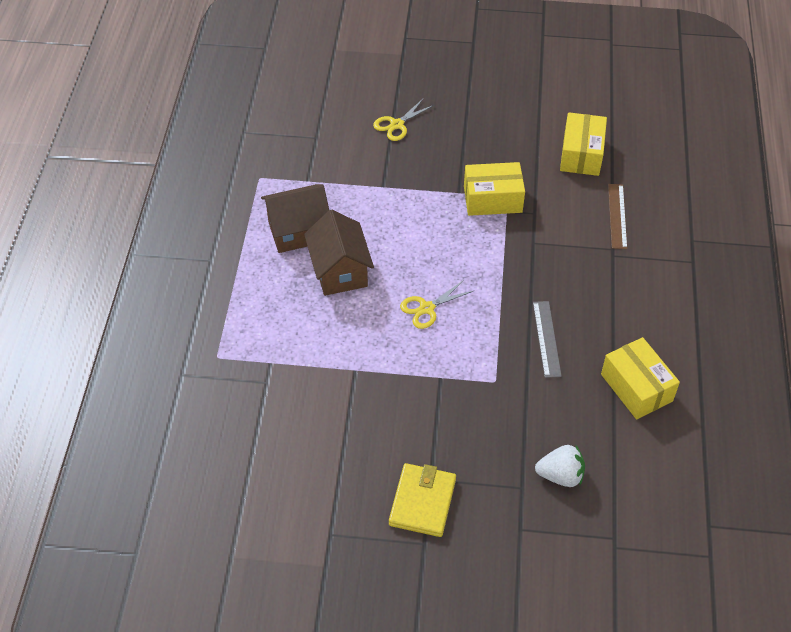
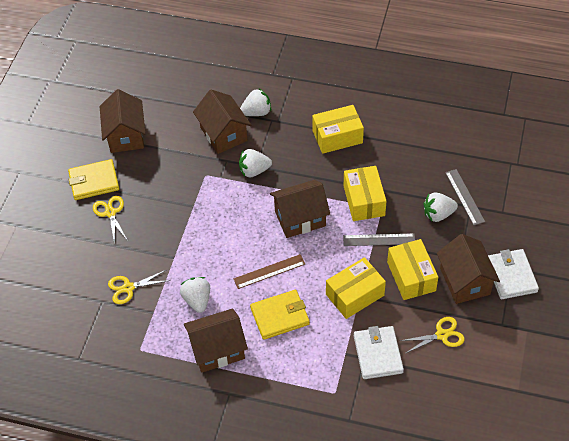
brown house: 2 -> 5
grey ruler: 1 -> 2
white strawberry: 1 -> 4
white wallet: 0 -> 2
yellow box: 3 -> 4
yellow scissors: 2 -> 3
yellow wallet: 1 -> 2

